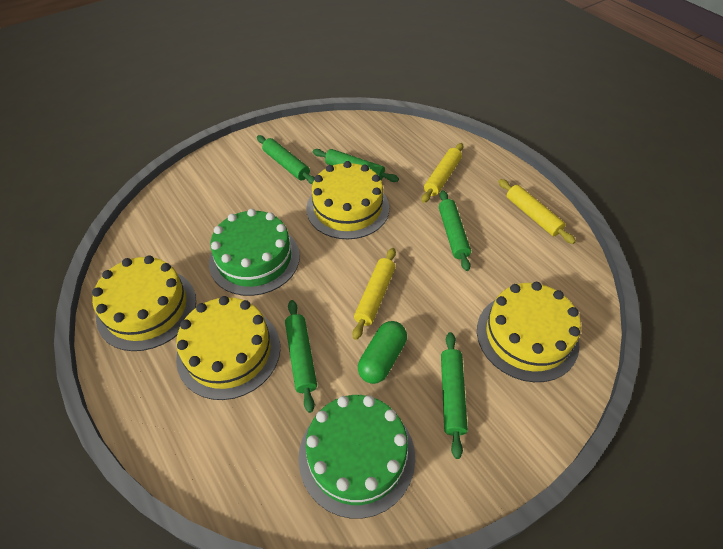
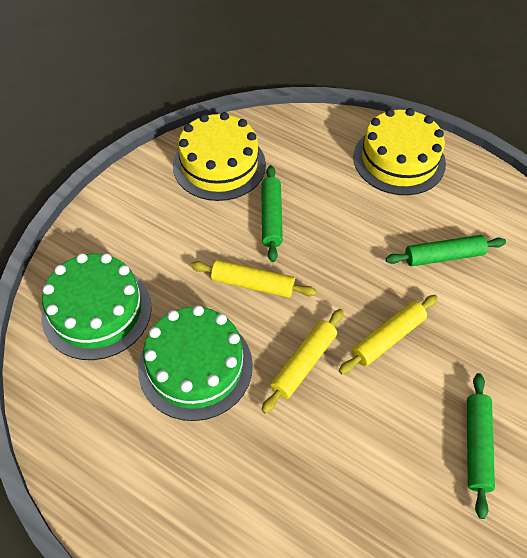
green capsule: 1 -> 0
green rolling pin: 5 -> 3
yellow cake: 4 -> 2

